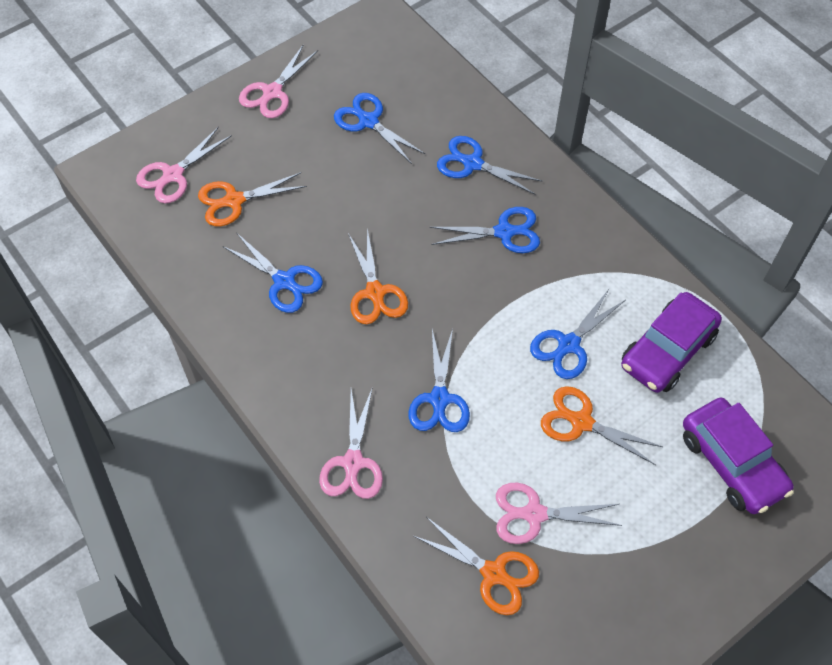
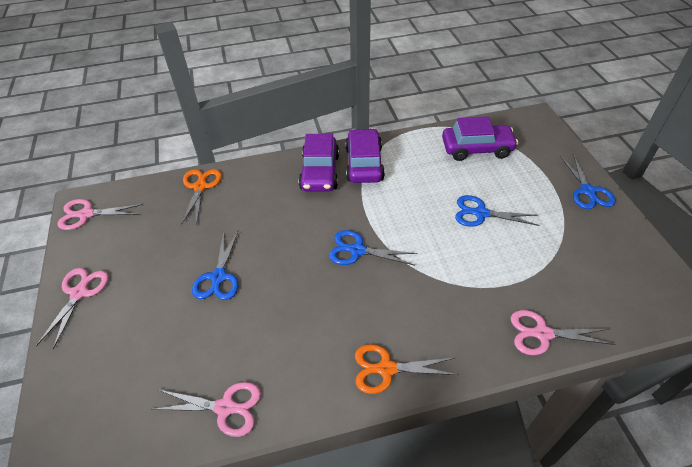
blue scissors: 6 -> 4
orange scissors: 4 -> 2
purple car: 2 -> 3

